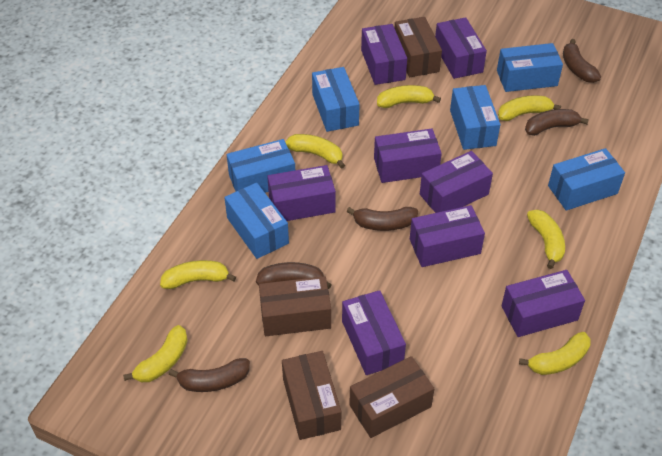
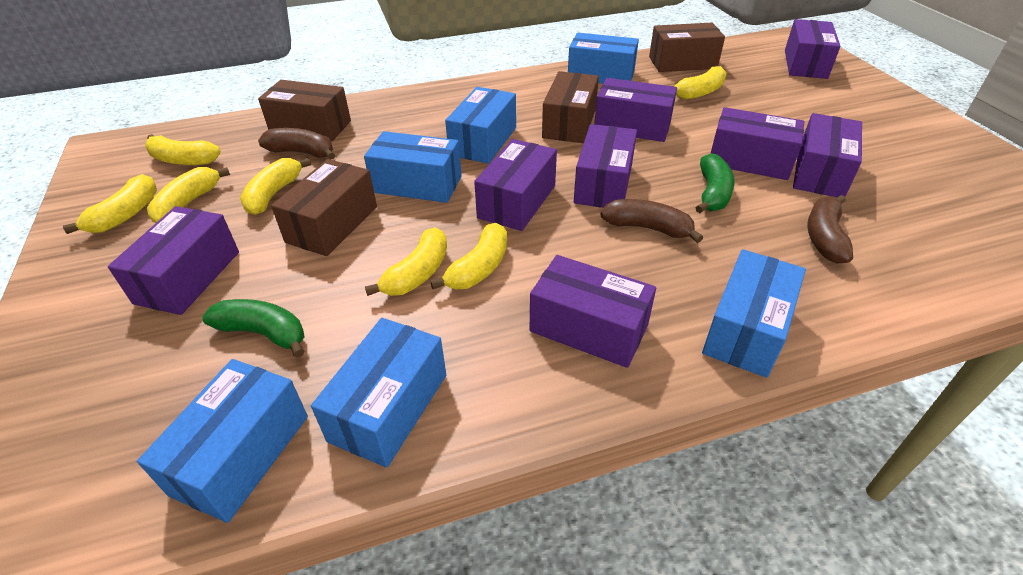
brown banana: 5 -> 3
green banana: 0 -> 2

